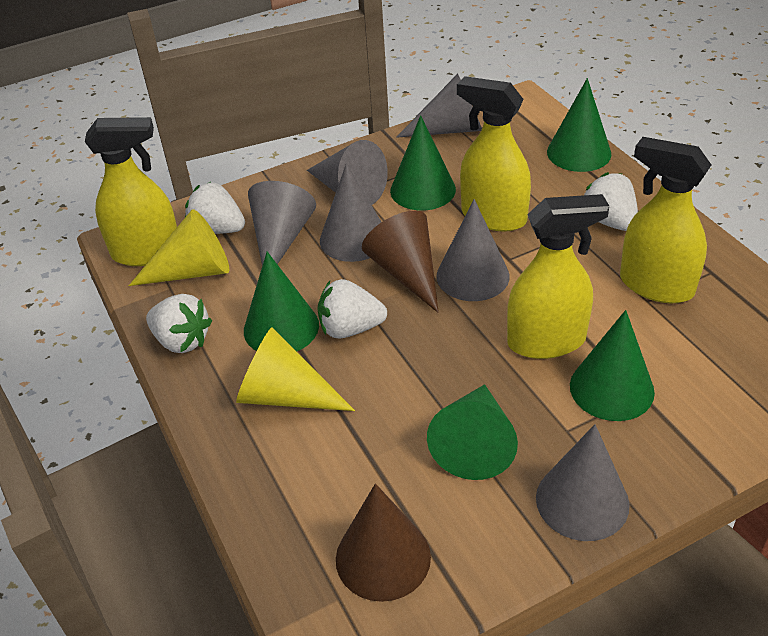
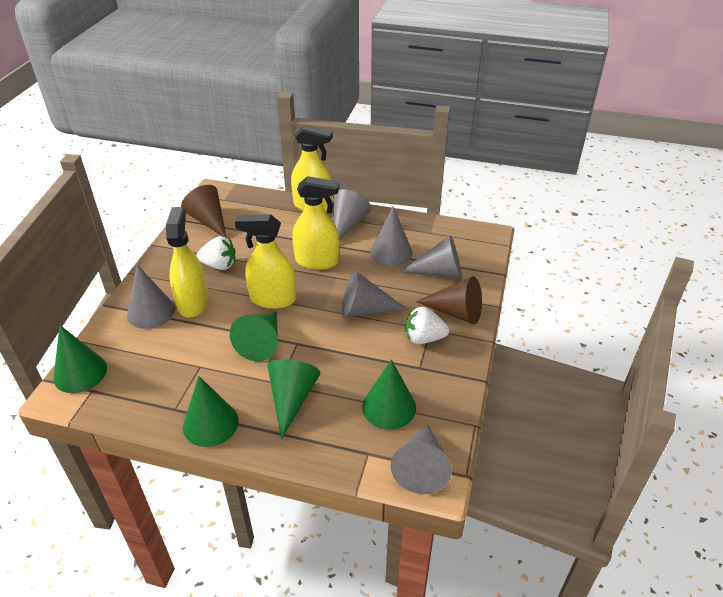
white strawberry: 4 -> 2
yellow cone: 2 -> 0

